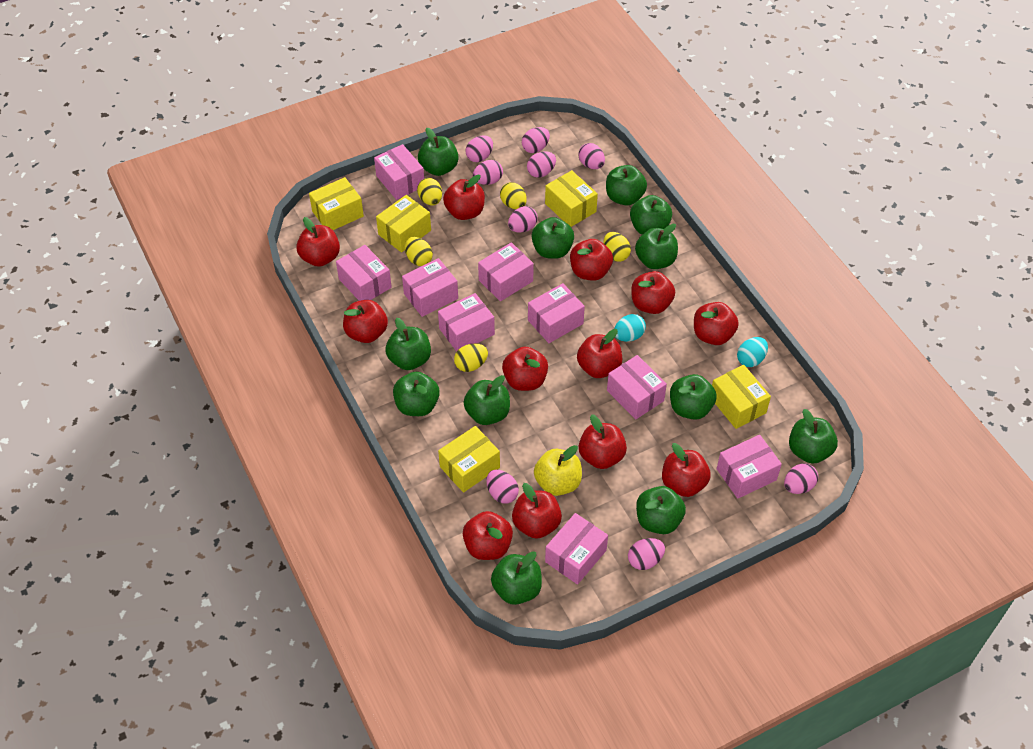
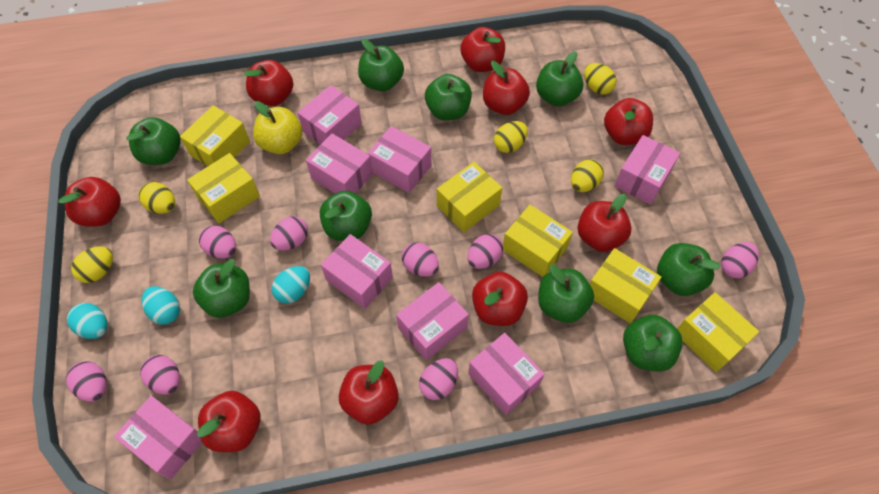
green apple: 12 -> 9
pink box: 9 -> 8
pink egg: 9 -> 8
red apple: 12 -> 9
turquoise egg: 2 -> 3
yellow box: 5 -> 6

